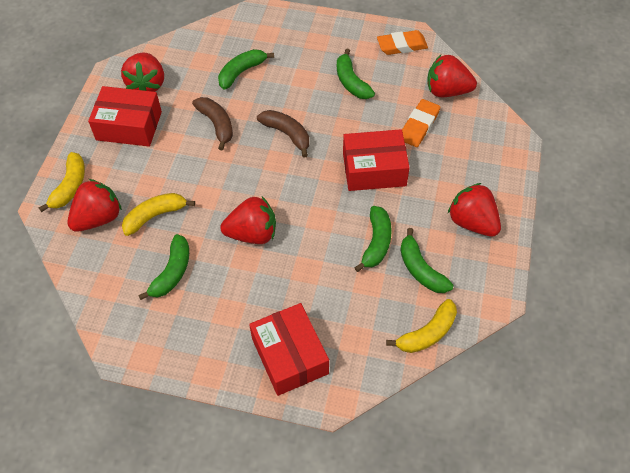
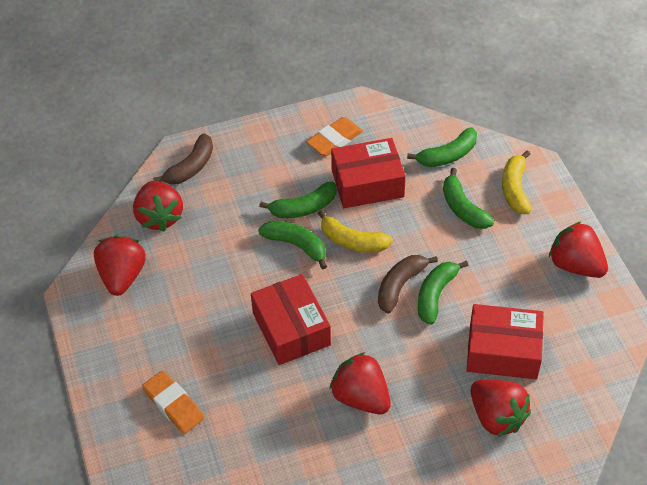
yellow banana: 3 -> 2

